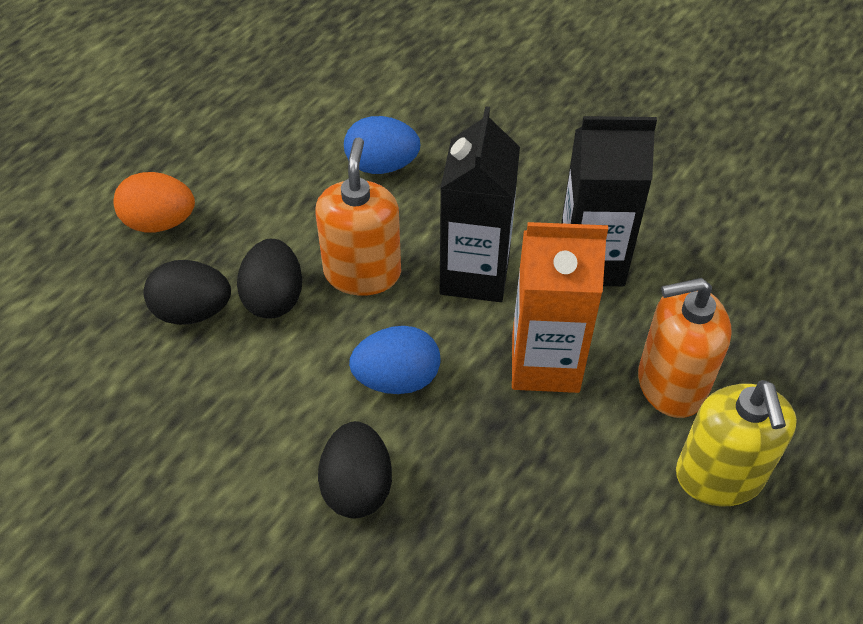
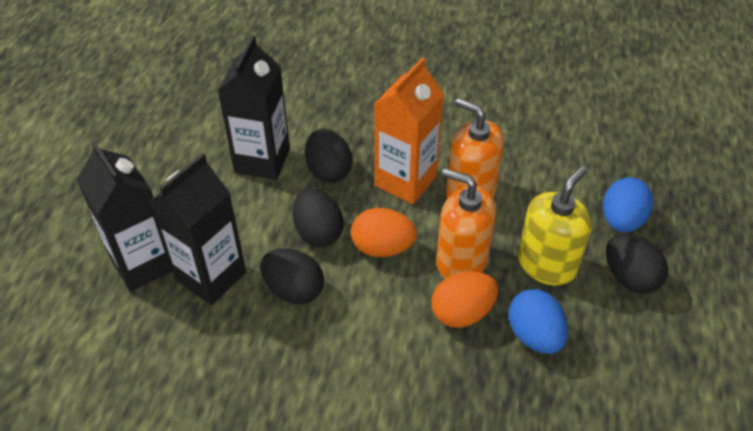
black carton: 2 -> 3
black egg: 3 -> 4
orange egg: 1 -> 2

